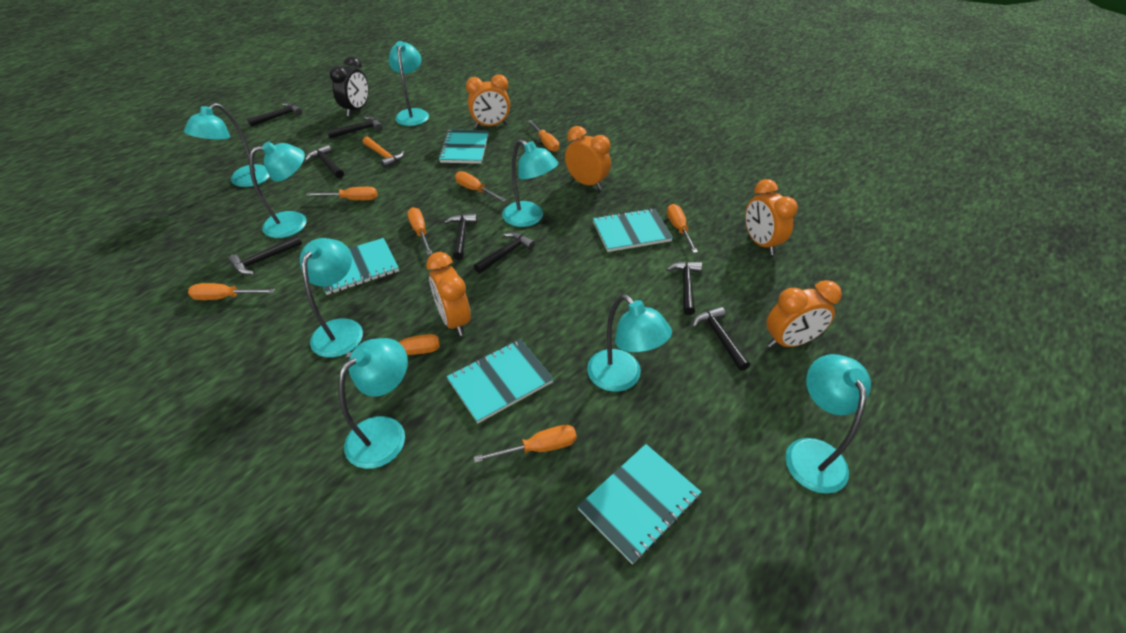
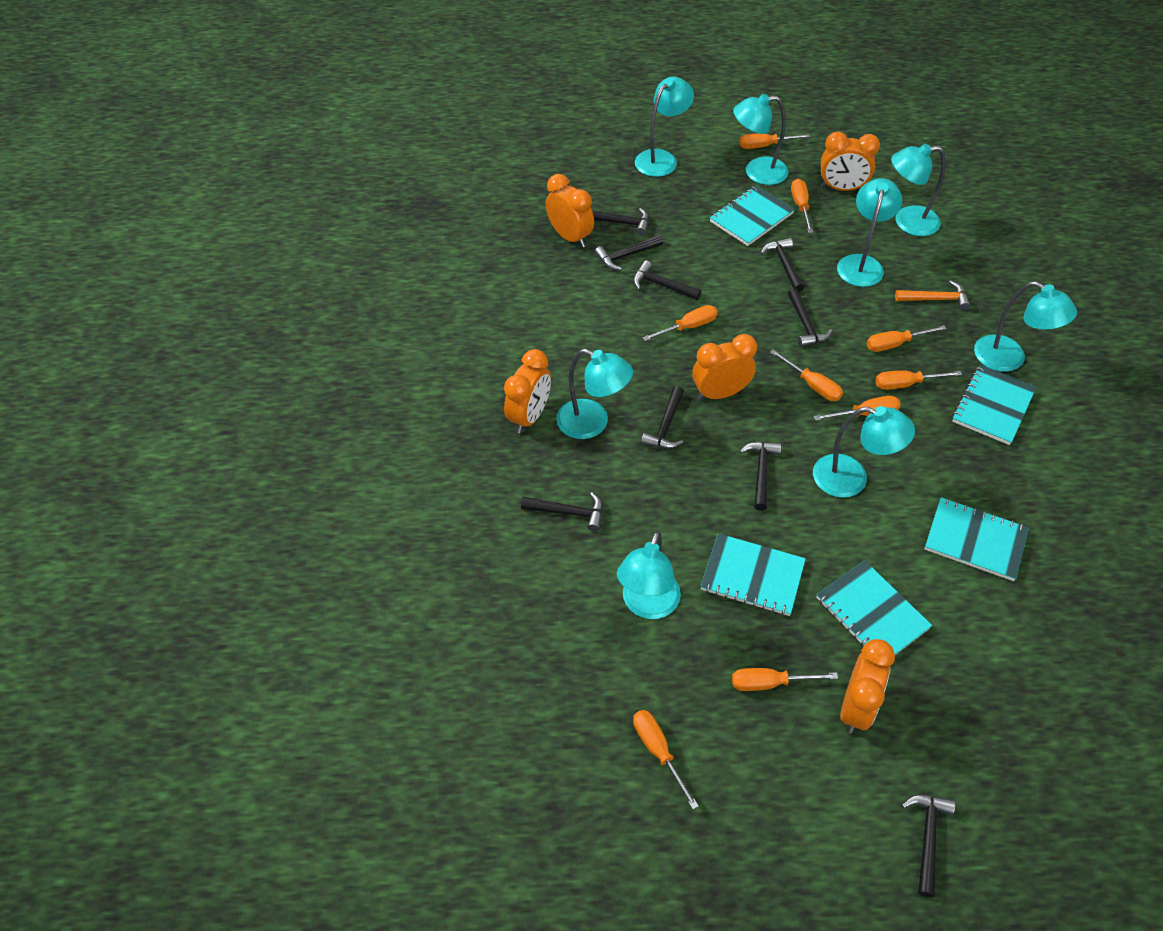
black clock: 1 -> 0
black hammer: 8 -> 9
orange screwdriver: 8 -> 9

